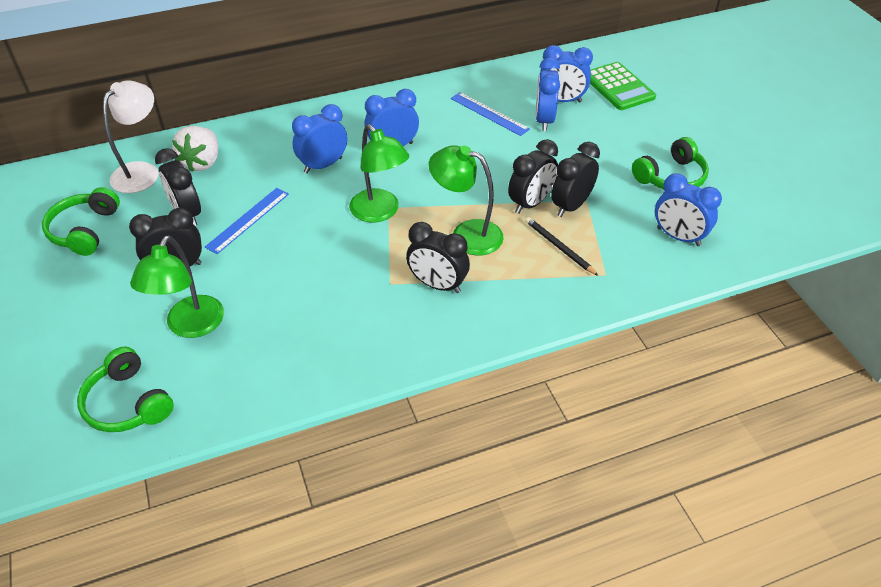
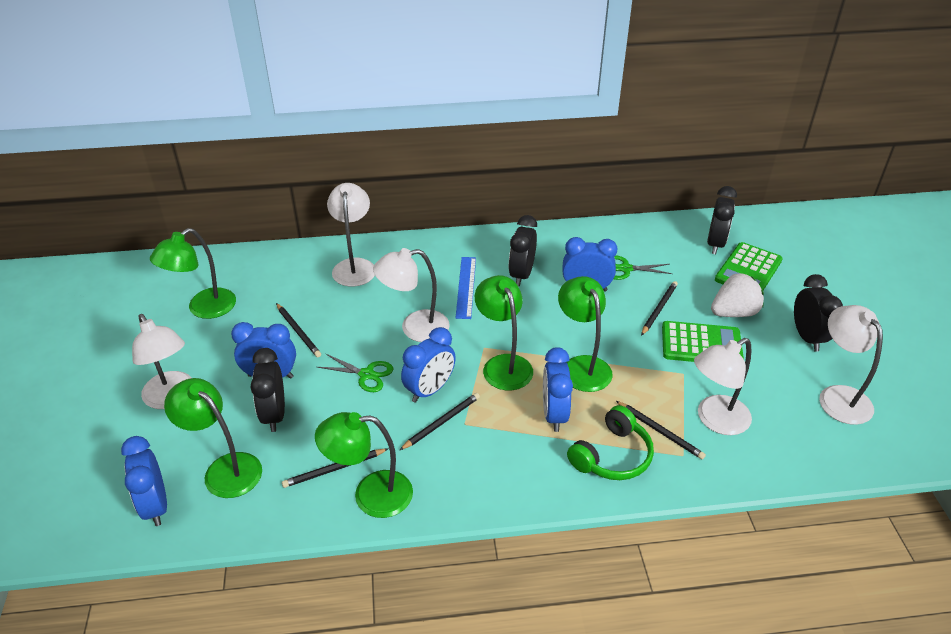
black clock: 5 -> 4
black pencil: 1 -> 5
blue ruler: 2 -> 1
green calculator: 1 -> 2
green headphones: 3 -> 1
green lamp: 3 -> 5
green scissors: 0 -> 2
white lamp: 1 -> 5

